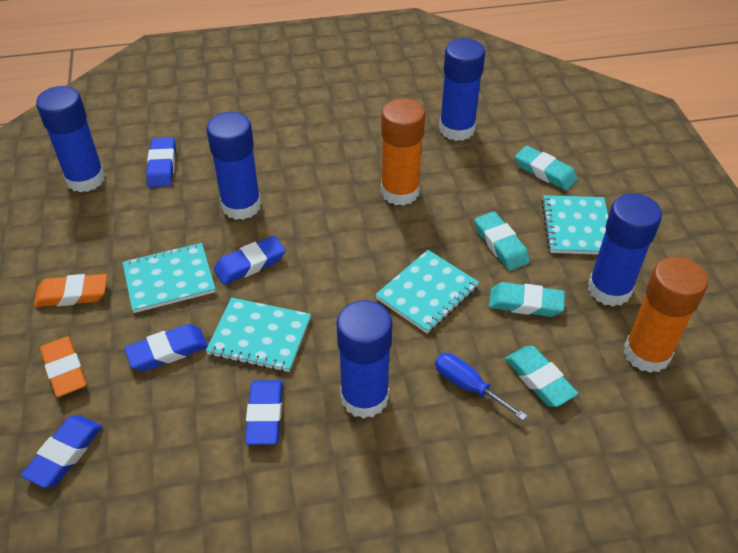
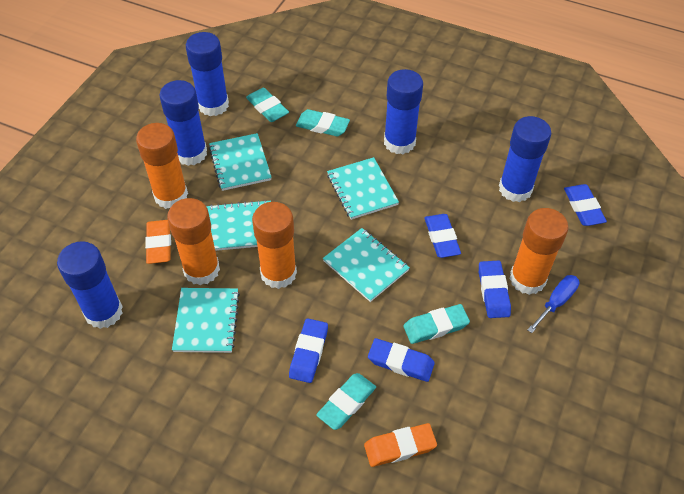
orange glue stick: 2 -> 4
turquoise notebook: 4 -> 5

